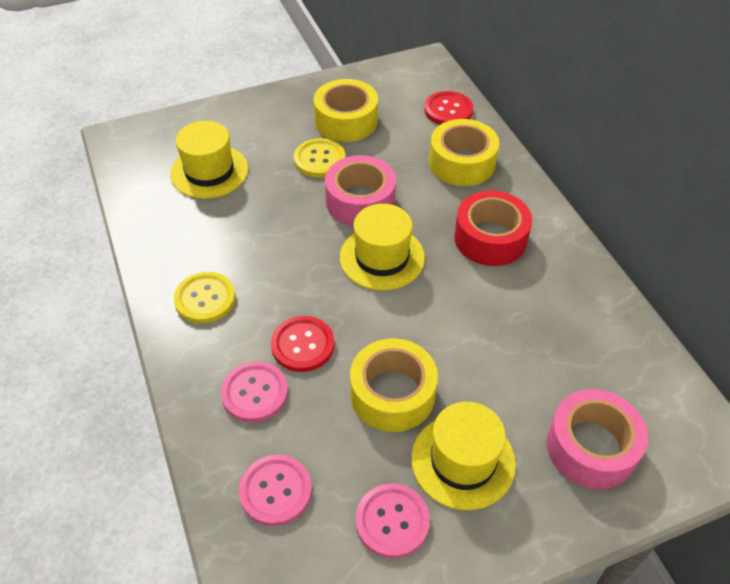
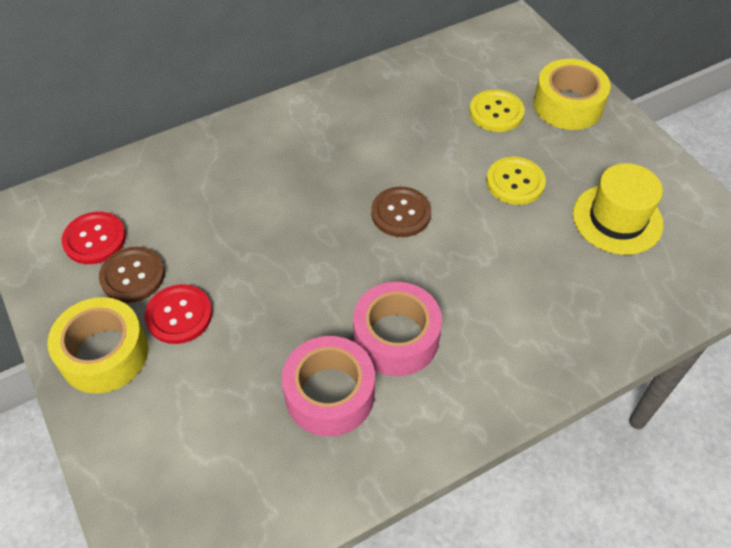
brown button: 0 -> 2
pink button: 3 -> 0
red tape: 1 -> 0
yellow hat: 3 -> 1
yellow tape: 3 -> 2

